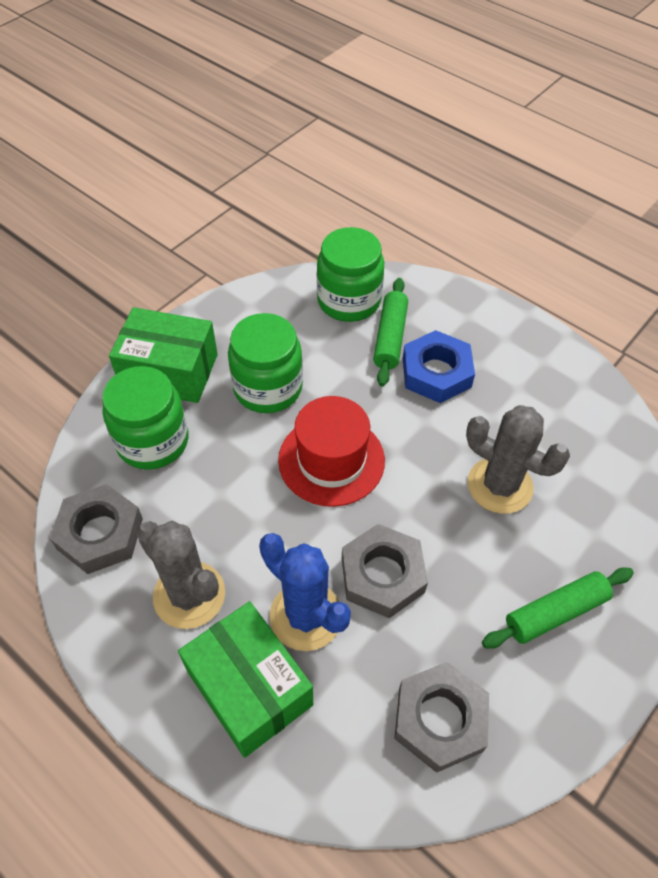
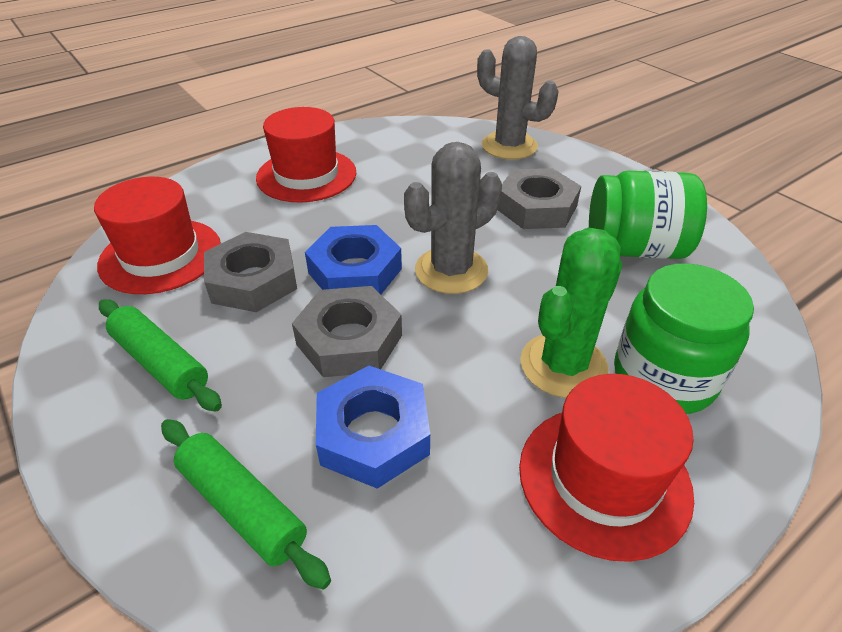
blue cactus: 1 -> 0
blue nut: 1 -> 2
green box: 2 -> 0
green cactus: 0 -> 1
green jar: 3 -> 2
red hat: 1 -> 3

